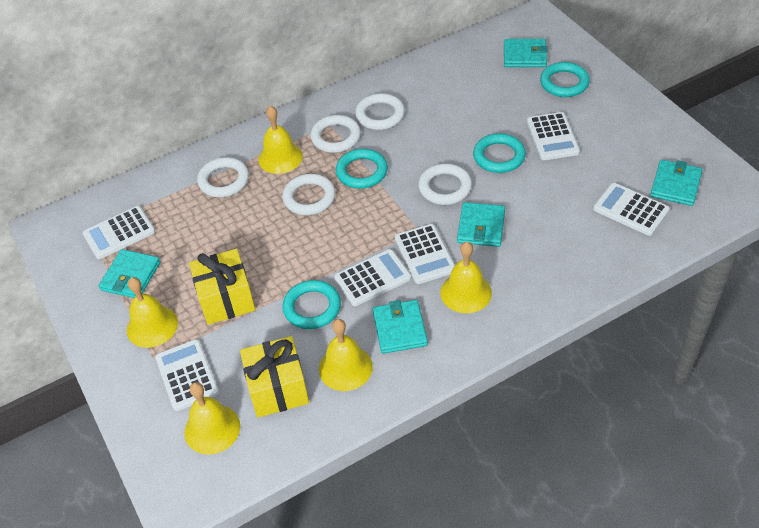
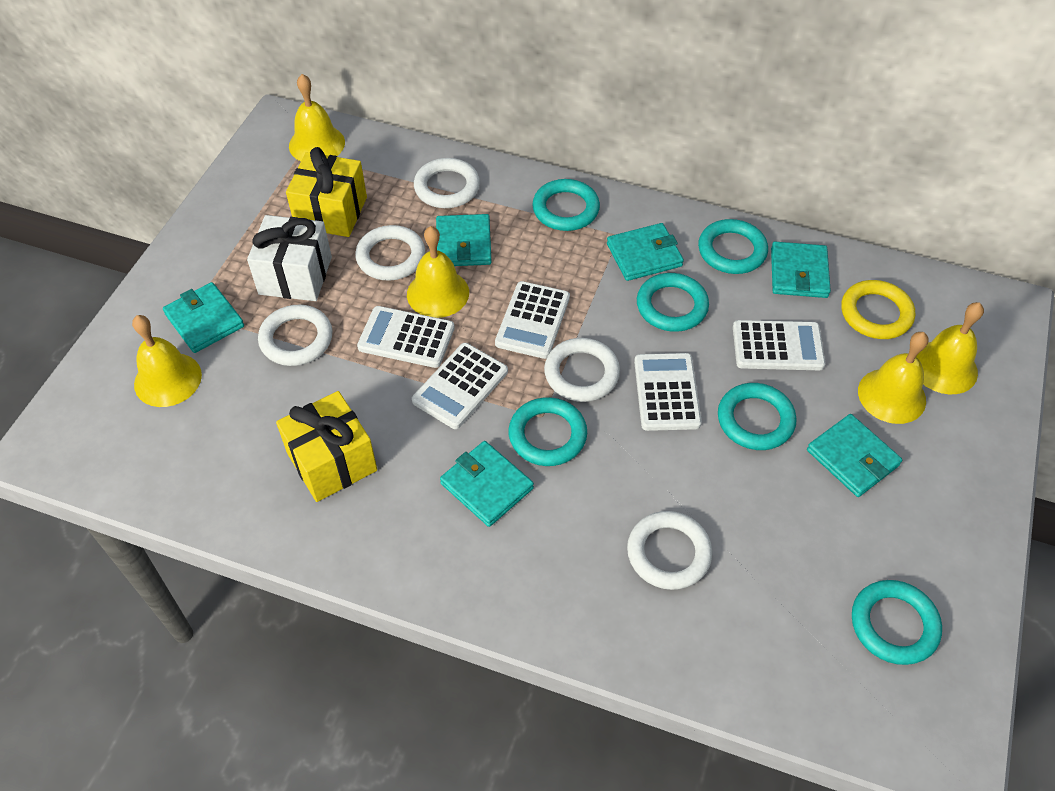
turquoise ring: 4 -> 6
turquoise wallet: 5 -> 6
white calculator: 6 -> 5
white gift: 0 -> 1
yellow ring: 0 -> 1

